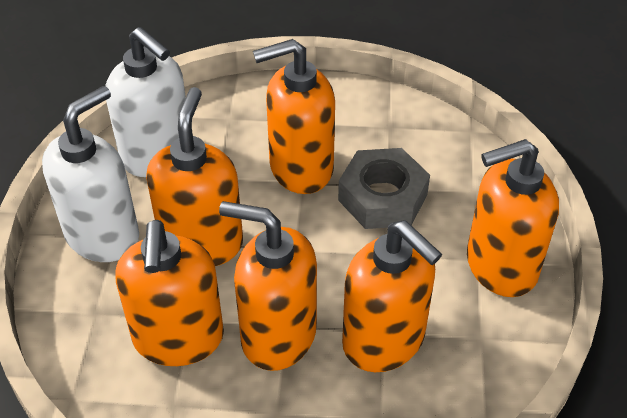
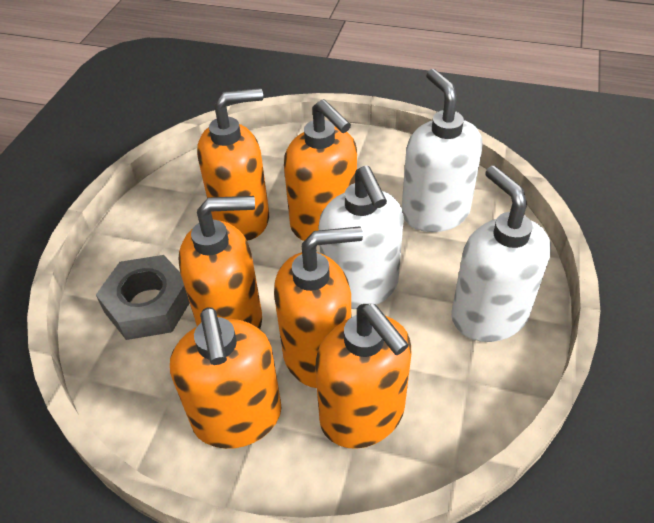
white soap dispenser: 2 -> 3

